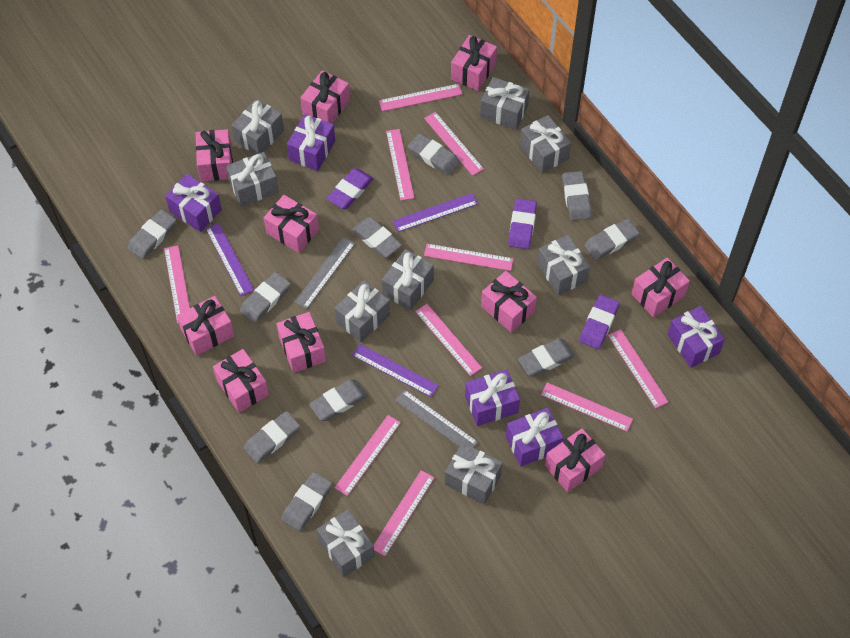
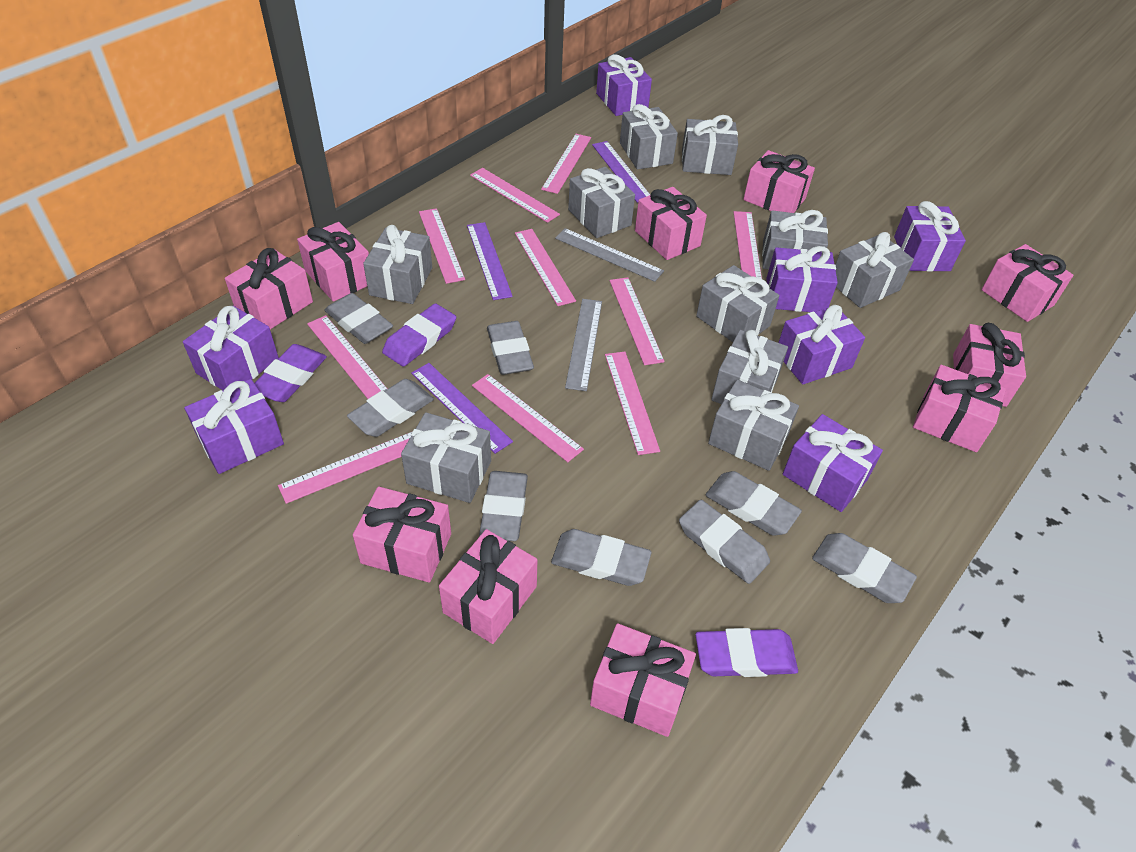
grey eraser: 10 -> 8
grey gift: 9 -> 10
purple gift: 5 -> 7

